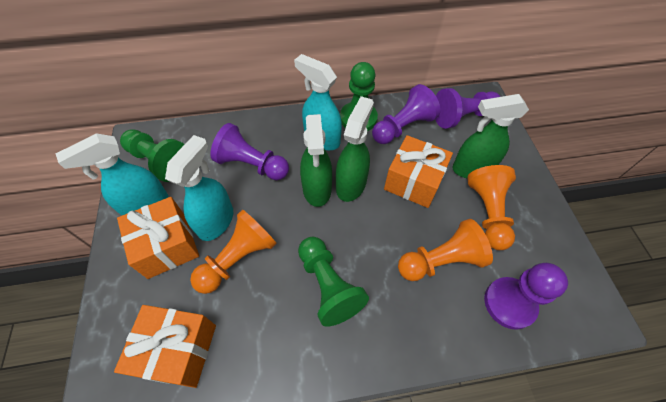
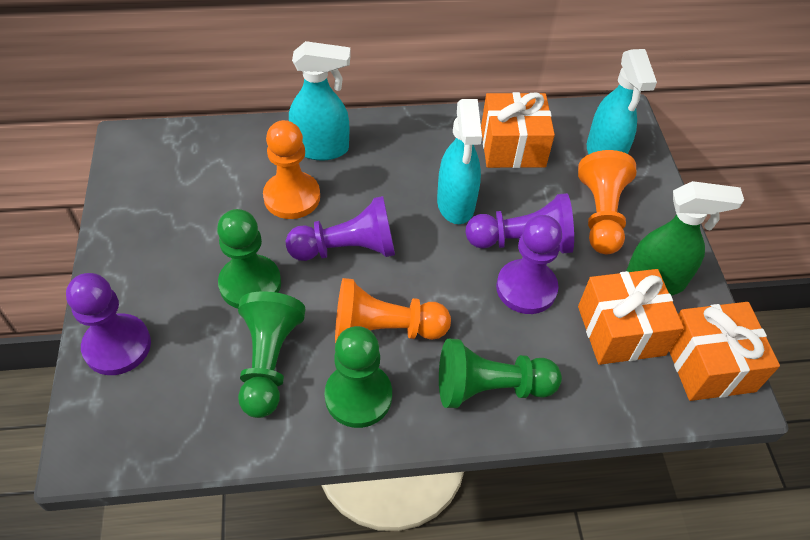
green pawn: 3 -> 4
green spray bottle: 3 -> 1

